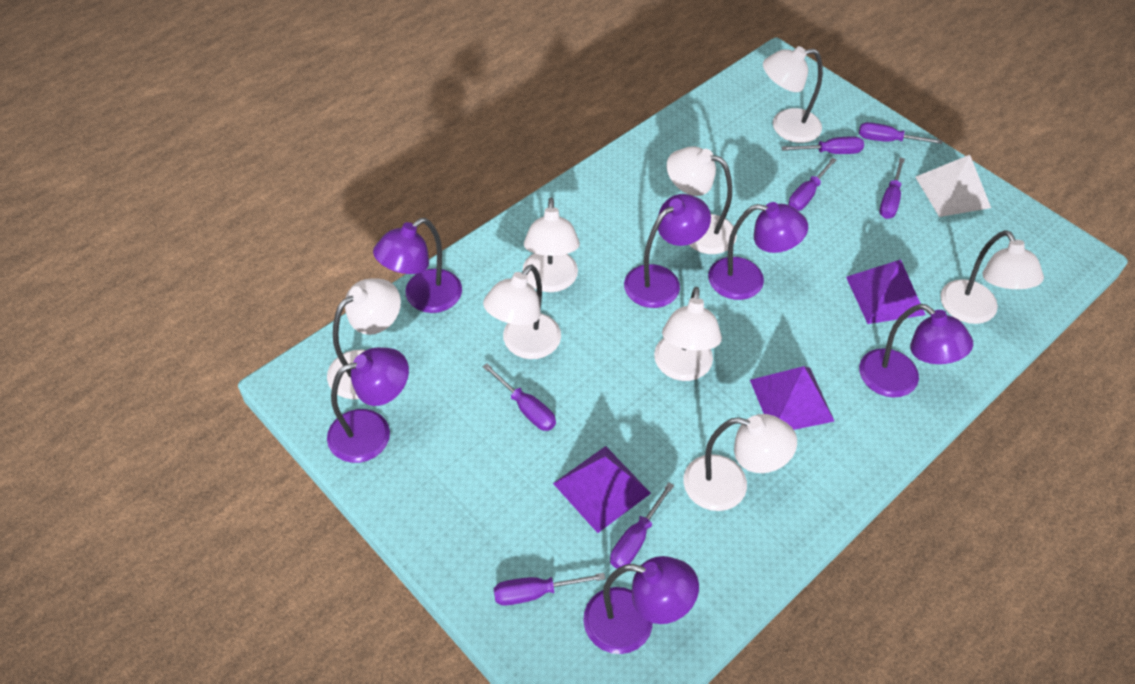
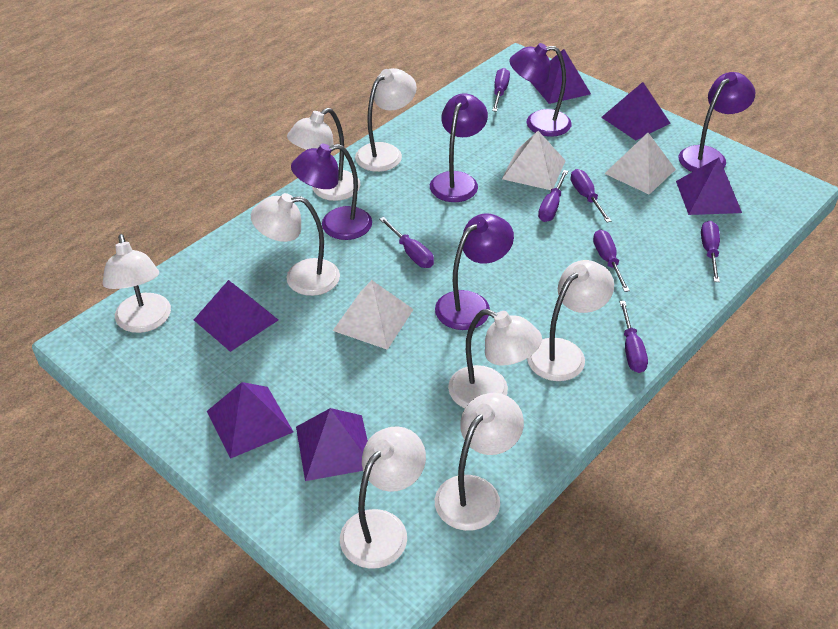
purple lamp: 6 -> 5
purple pyramid: 3 -> 6
white pyramid: 1 -> 3

